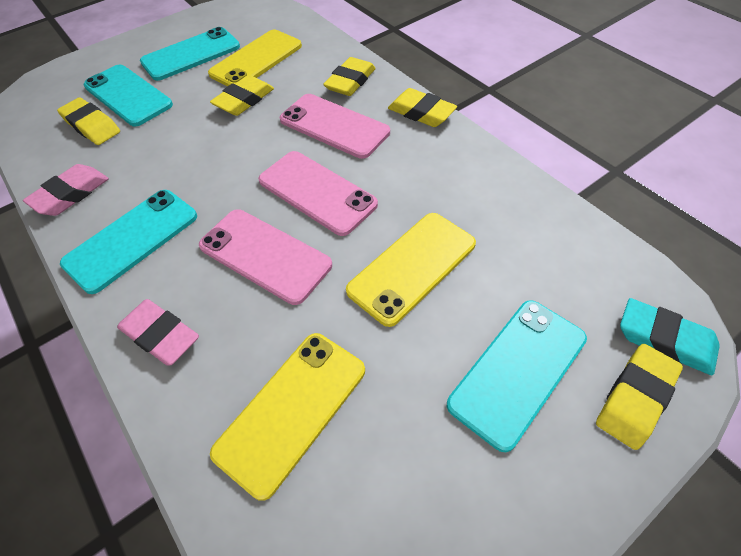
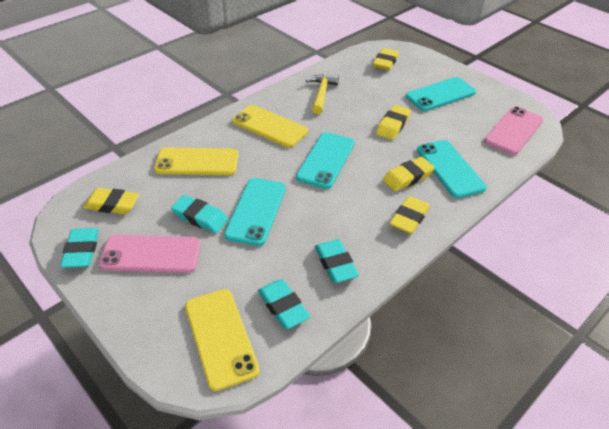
pink eraser: 2 -> 0
pink phone: 3 -> 2
turquoise eraser: 1 -> 4
yellow hammer: 0 -> 1

